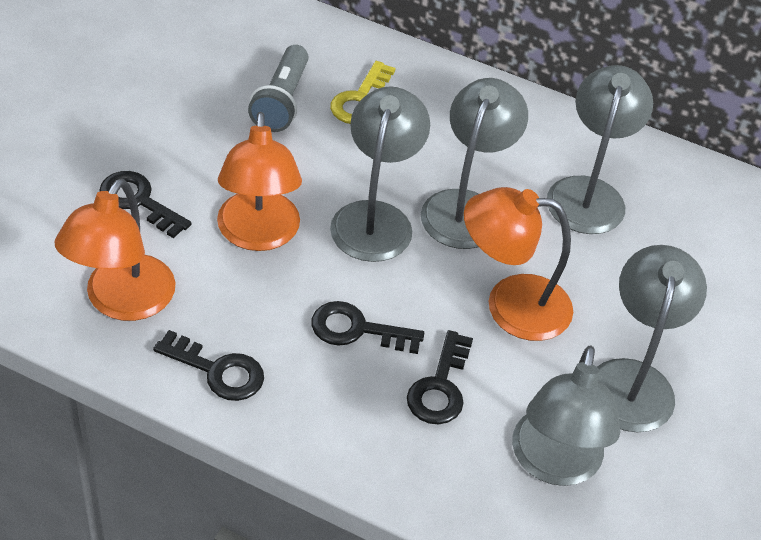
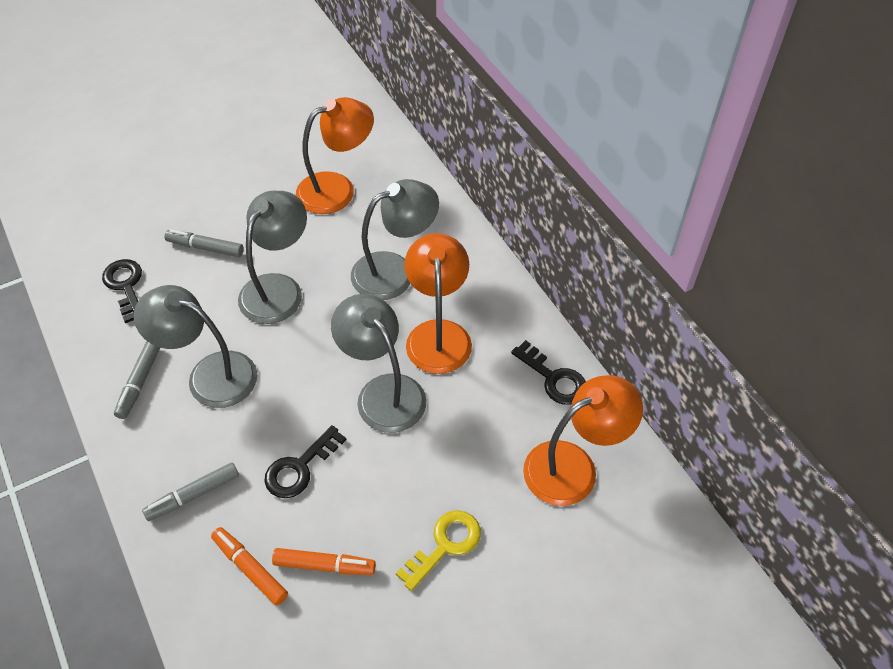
black key: 4 -> 3
grey flashlight: 1 -> 0
grey lamp: 5 -> 4
grey marker: 0 -> 3
orange marker: 0 -> 2

